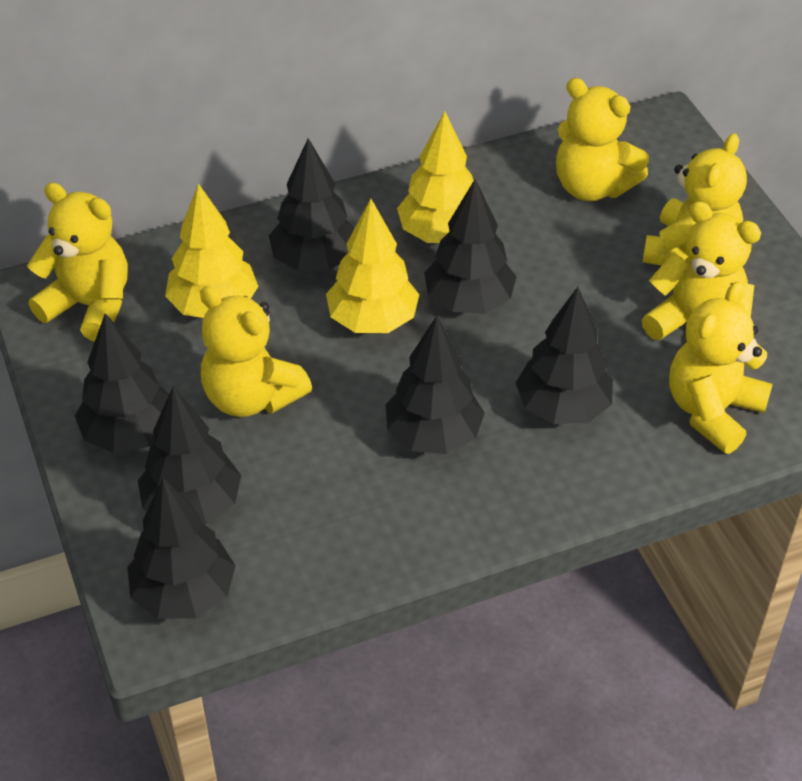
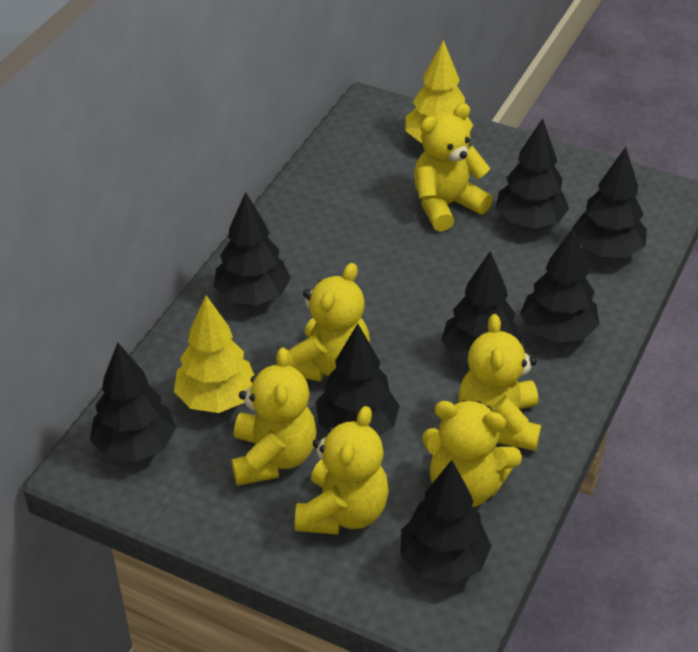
black tree: 7 -> 8
yellow tree: 3 -> 2

